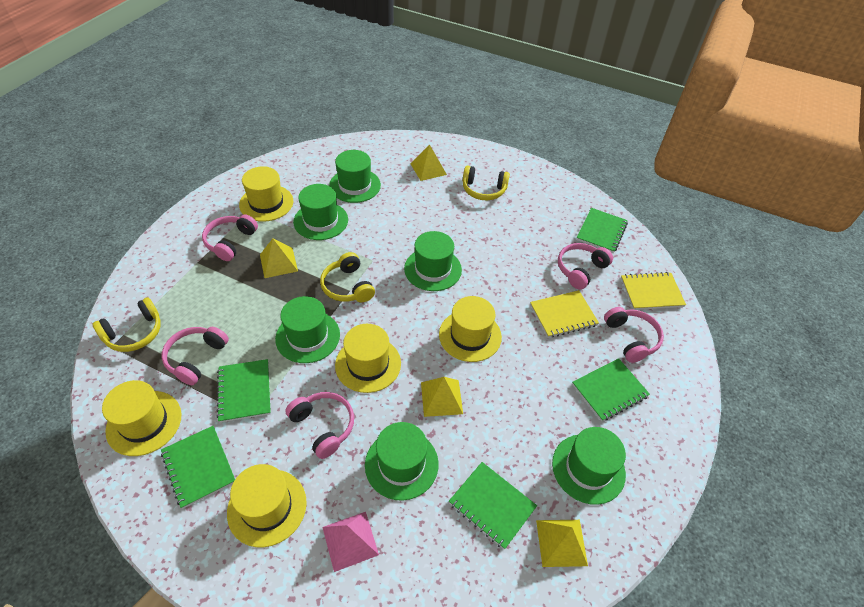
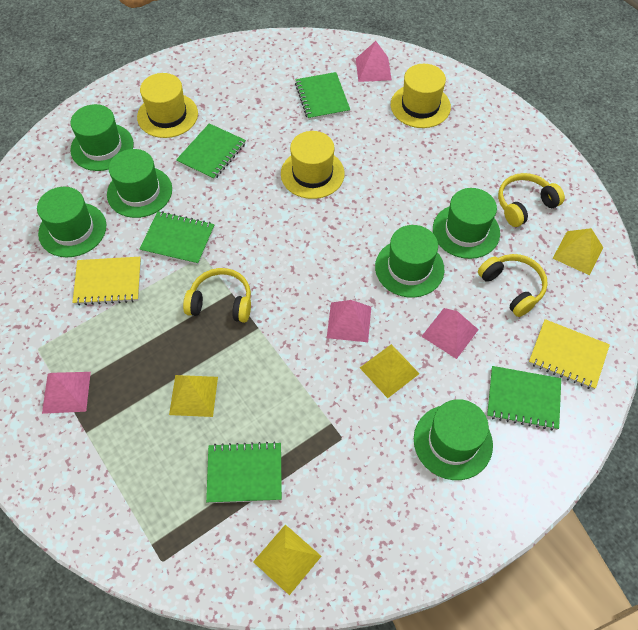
pink headphones: 5 -> 0
pink pyramid: 1 -> 4
yellow hat: 5 -> 3

